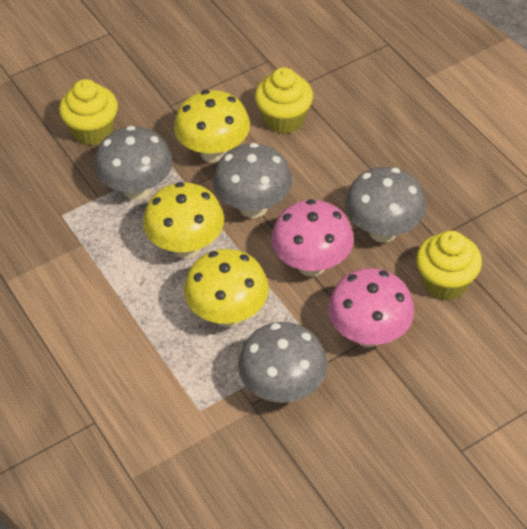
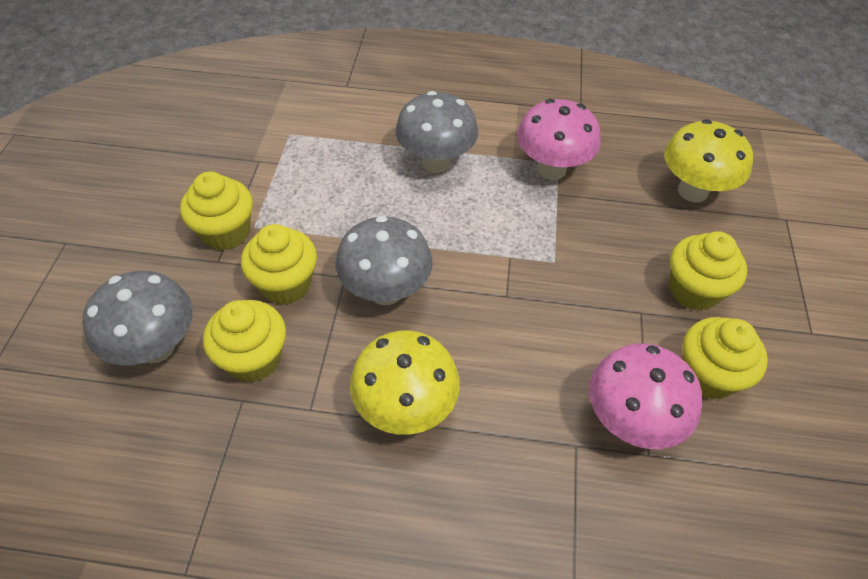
grey mushroom: 4 -> 3
yellow cupcake: 3 -> 5
yellow mushroom: 3 -> 2

